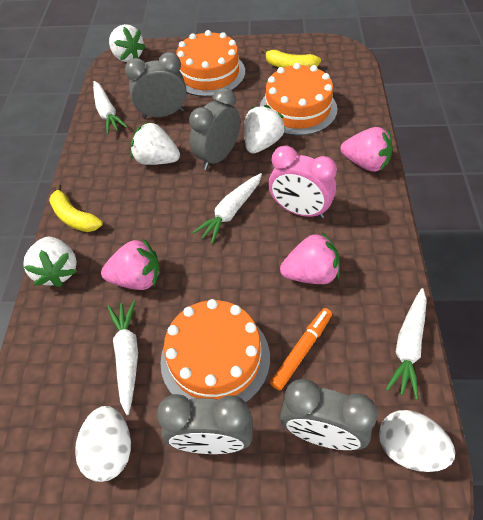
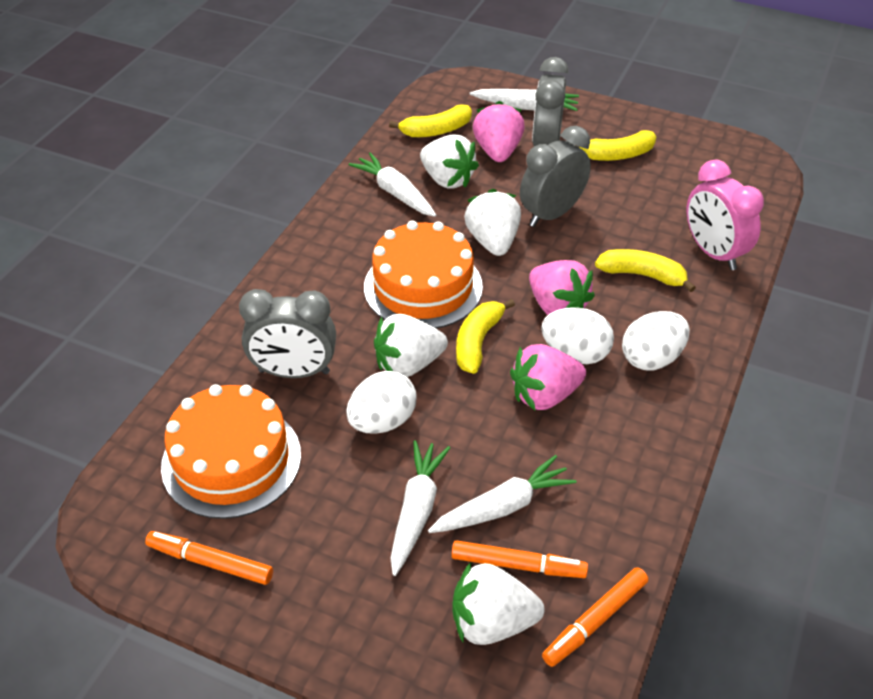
grey clock: 4 -> 3
orange cake: 3 -> 2
orange marker: 1 -> 3
white egg: 2 -> 3
yellow banana: 2 -> 4

